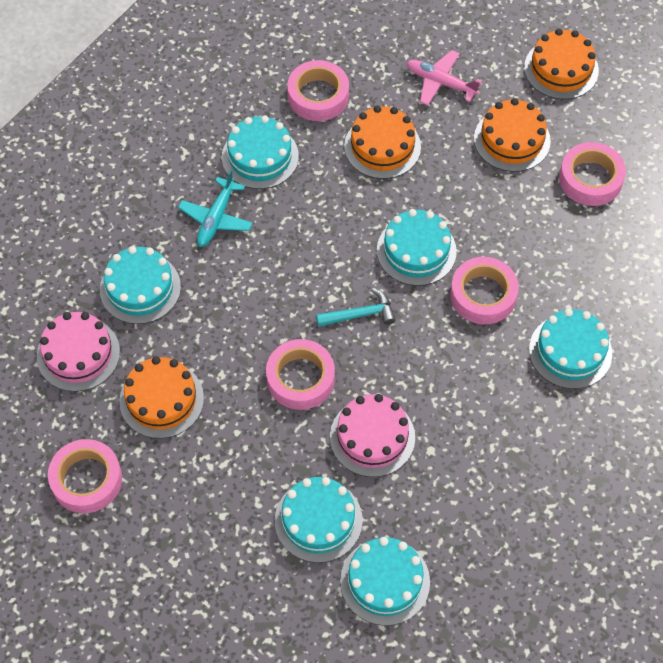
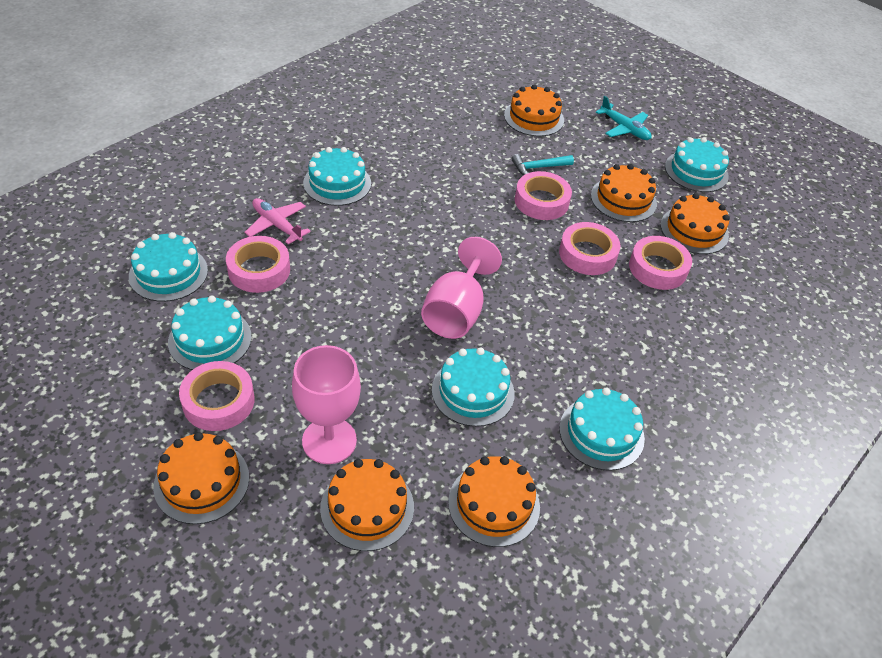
orange cake: 4 -> 6
pink cake: 2 -> 0
pink goblet: 0 -> 2

